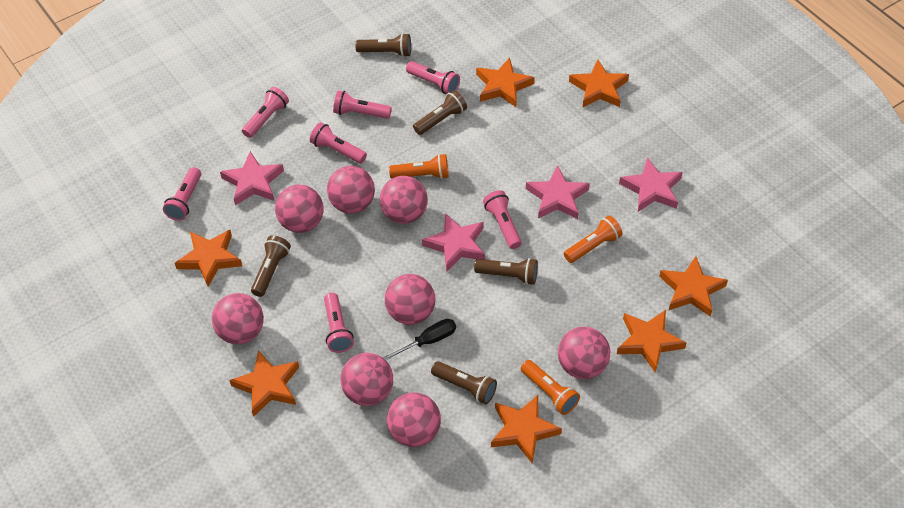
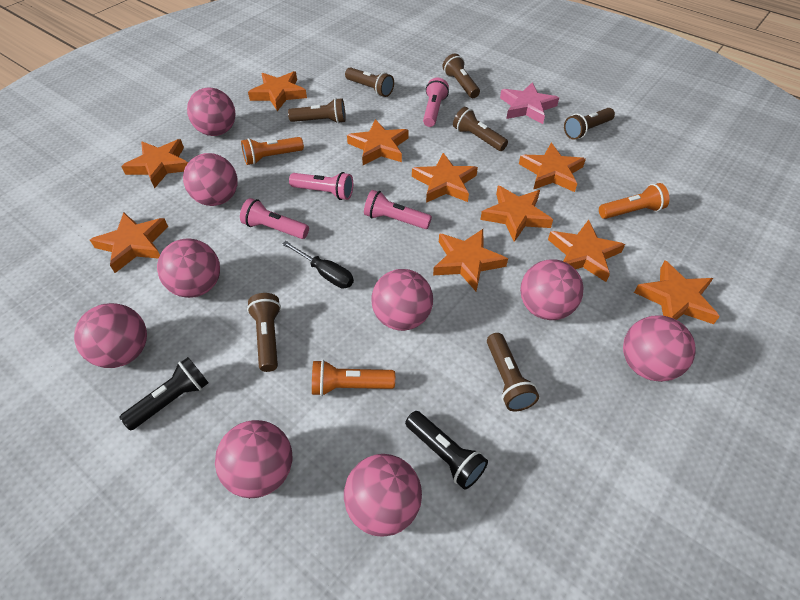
black flashlight: 0 -> 2
brown flashlight: 5 -> 7
orange star: 7 -> 10
pink ball: 8 -> 9
pink flashlight: 7 -> 4
pink star: 4 -> 1

